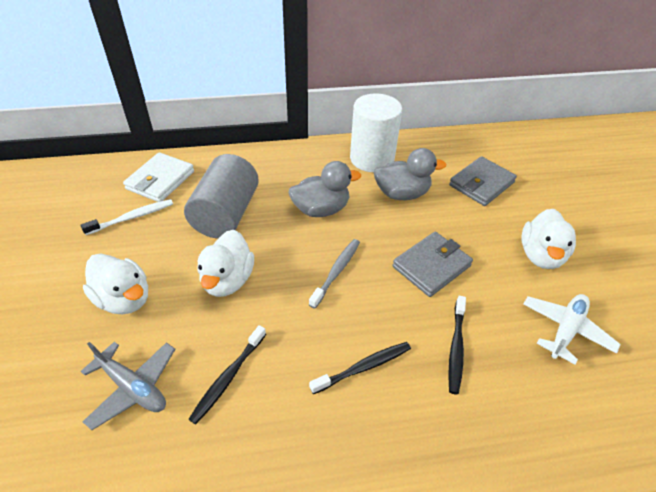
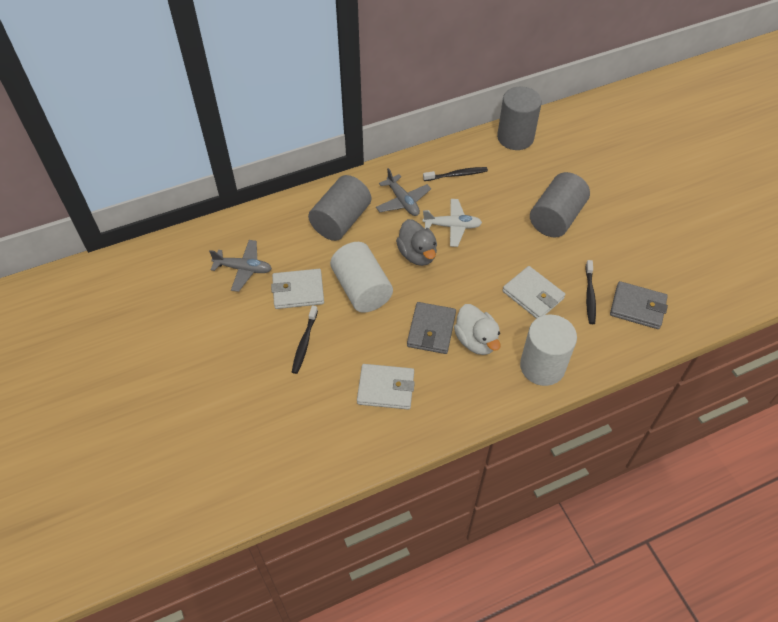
grey cylinder: 1 -> 3
grey duck: 2 -> 1
grey plane: 1 -> 2
grey toothbrush: 1 -> 0
white cylinder: 1 -> 2
white duck: 3 -> 1
white toothbrush: 1 -> 0
white wallet: 1 -> 3

